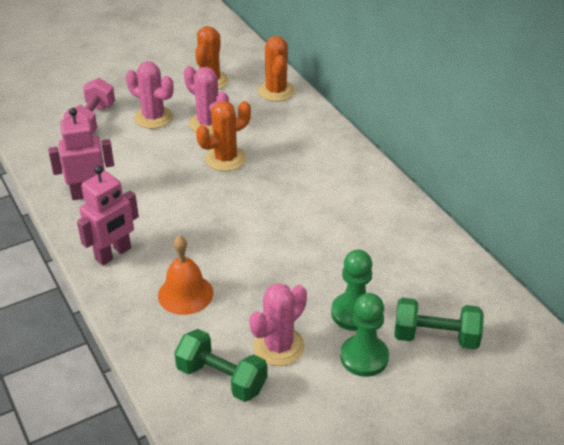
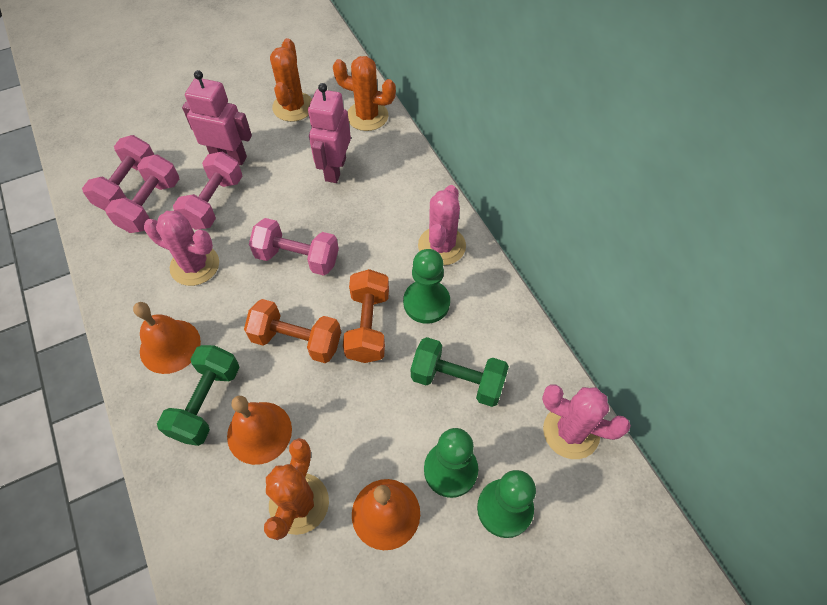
green pawn: 2 -> 3
orange bell: 1 -> 3
orange dumbbell: 0 -> 2
pink dumbbell: 1 -> 4

